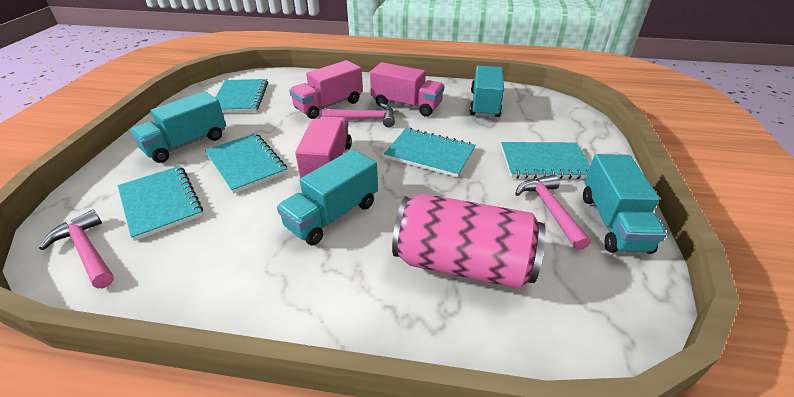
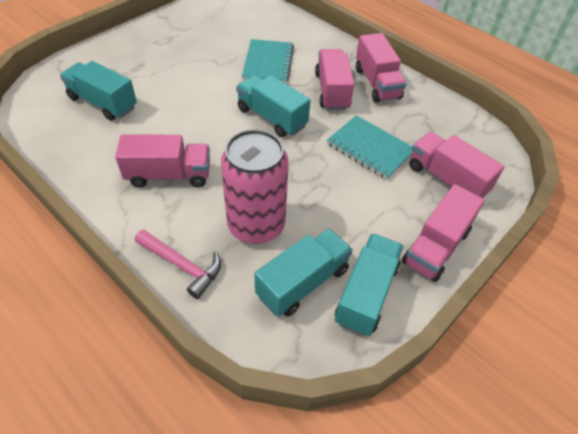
pink hammer: 3 -> 1
pink truck: 3 -> 5
turquoise notebook: 5 -> 2

